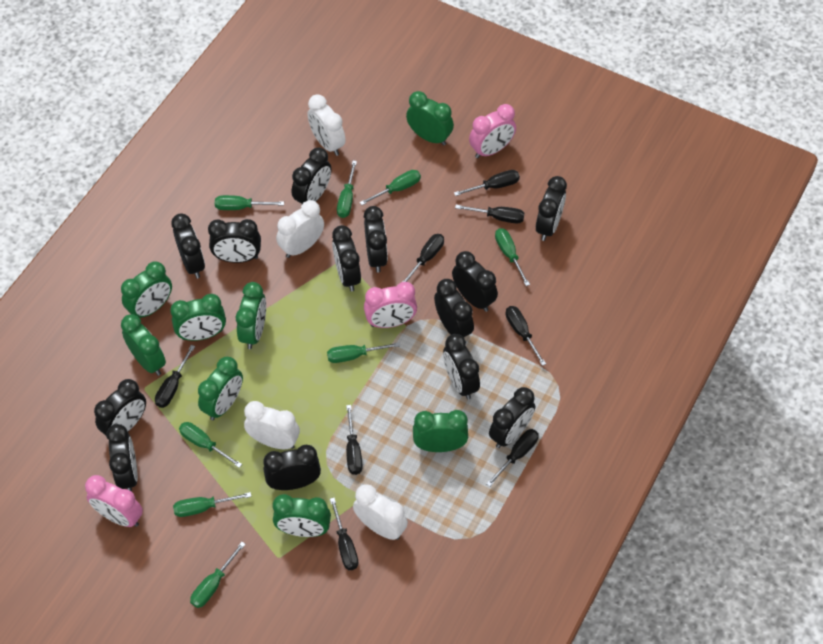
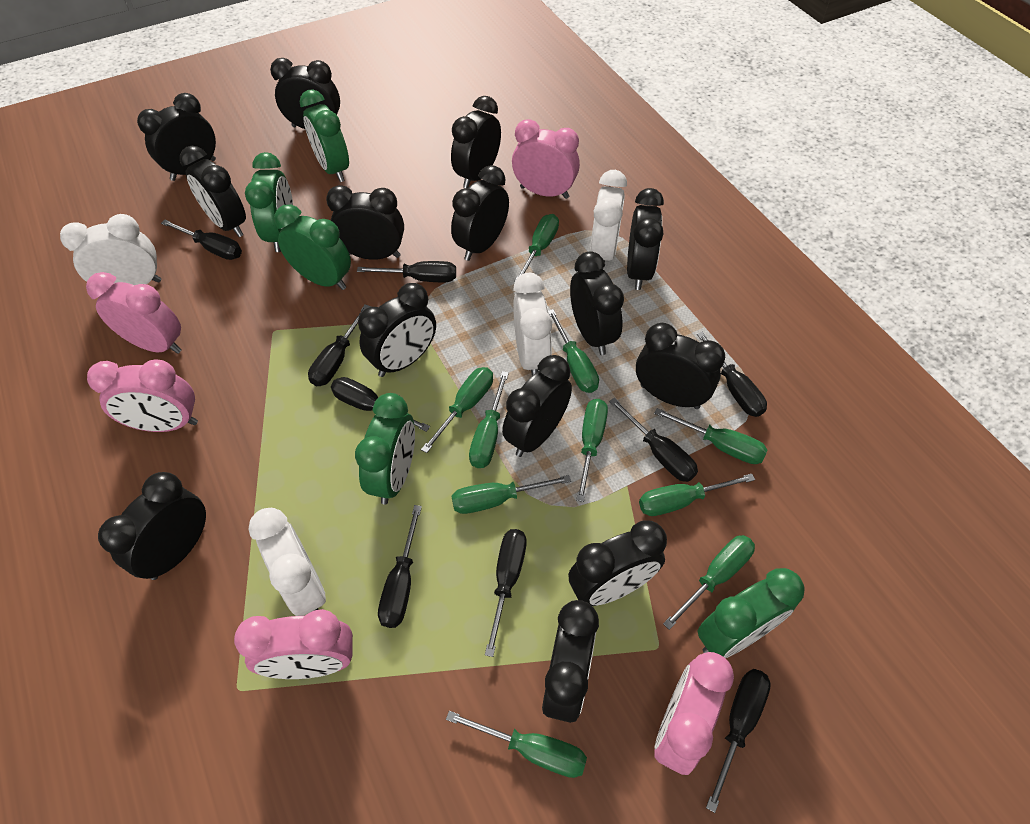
black clock: 13 -> 14
black screwdriver: 8 -> 9
green clock: 8 -> 5
green screwdriver: 8 -> 10
pink clock: 3 -> 5

